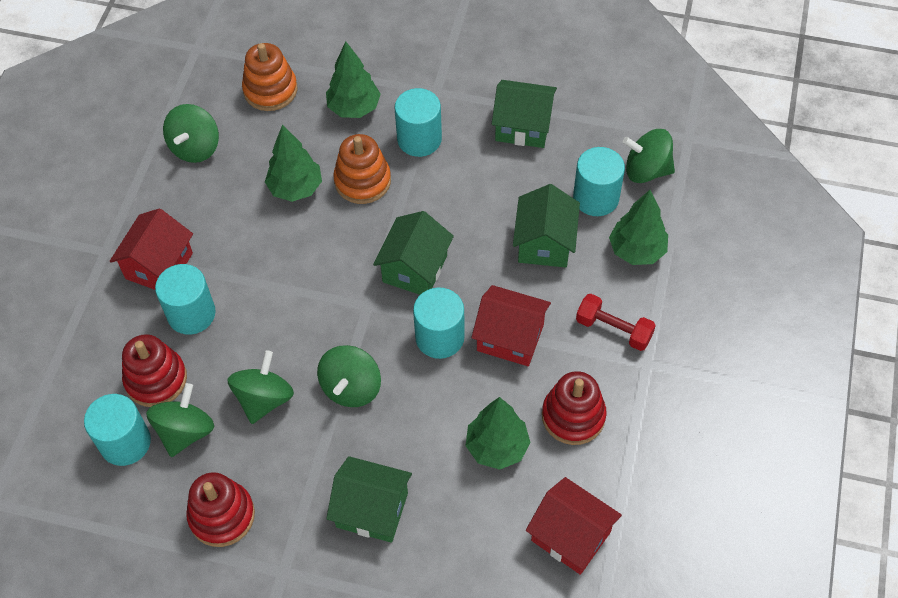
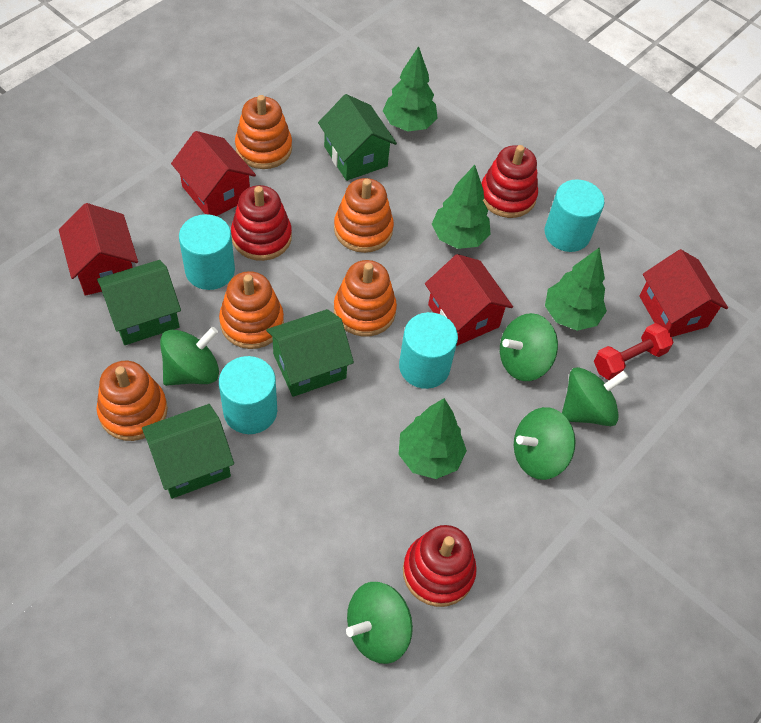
orange stacking toy: 2 -> 5
red house: 3 -> 4
turquoise cylinder: 5 -> 4

